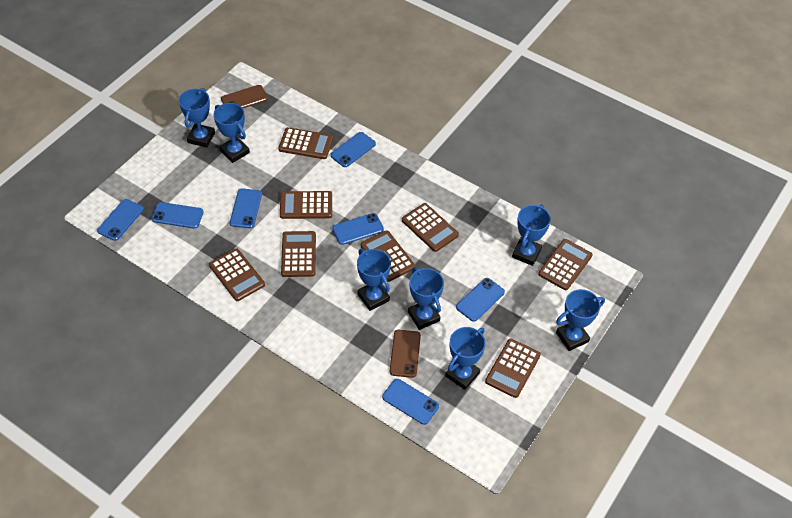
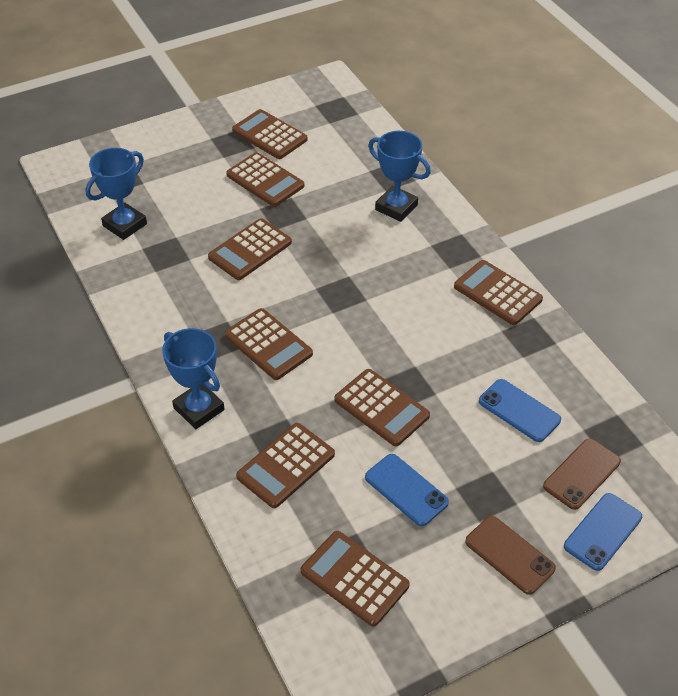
blue phone: 7 -> 3
blue trophy: 7 -> 3

